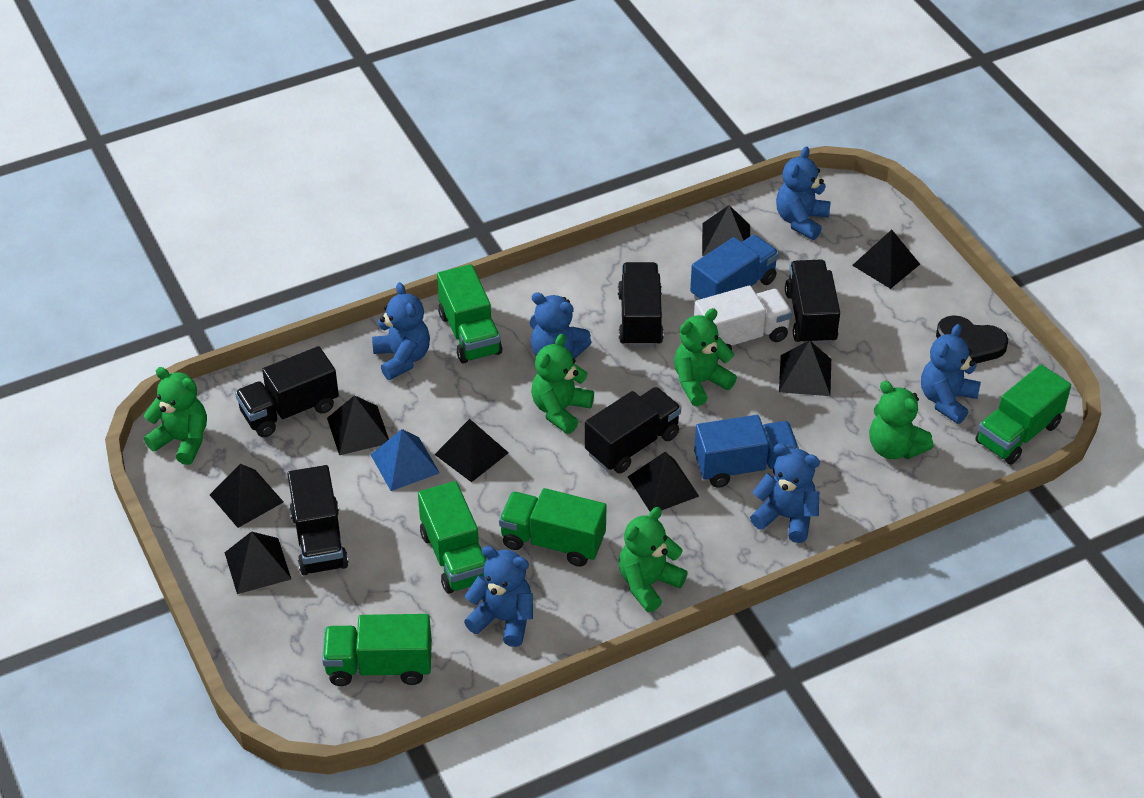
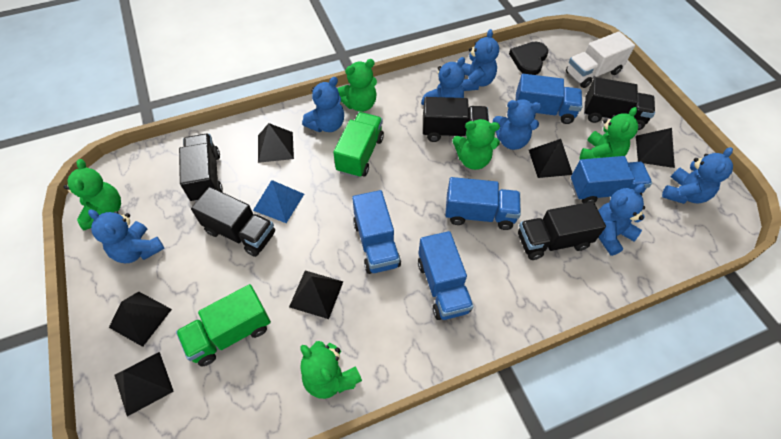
black pyramid: 8 -> 6
blue teddy bear: 6 -> 7
blue truck: 2 -> 5
green truck: 5 -> 2

